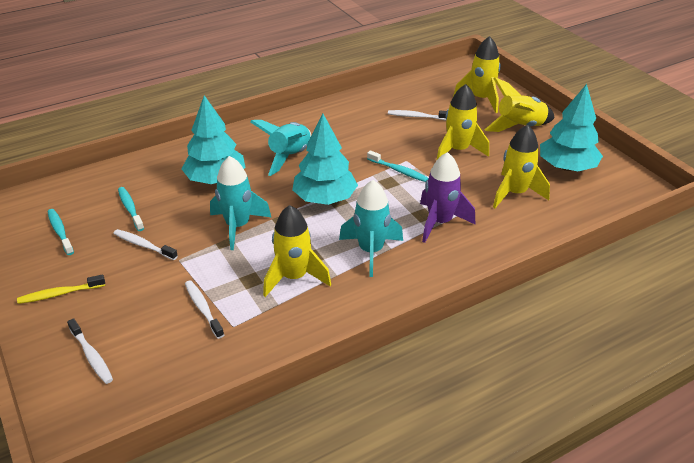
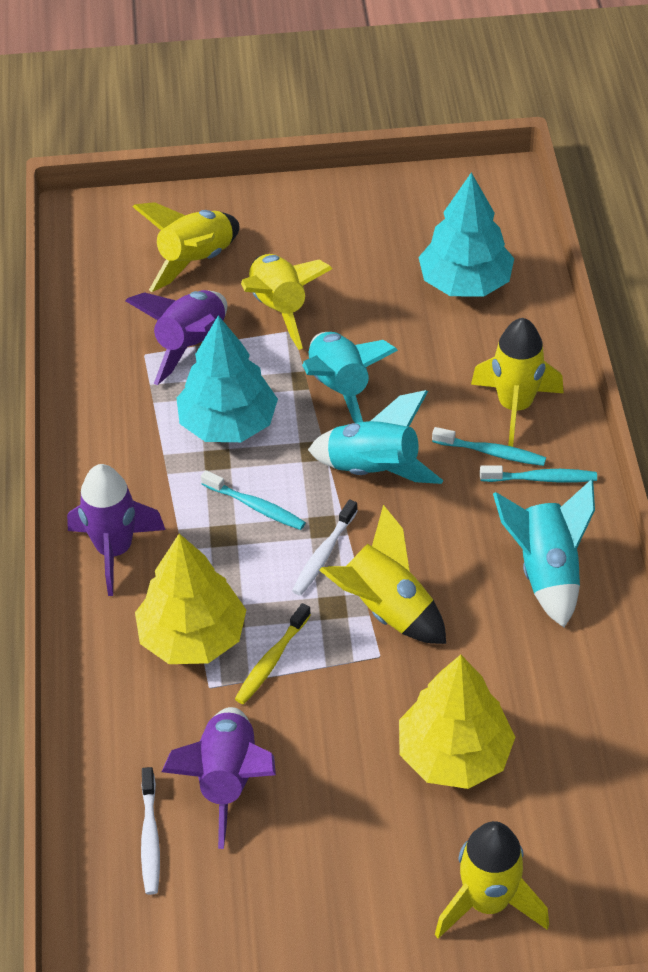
purple rocket: 1 -> 3
turquoise tree: 3 -> 2
white toothbrush: 4 -> 2
yellow tree: 0 -> 2

